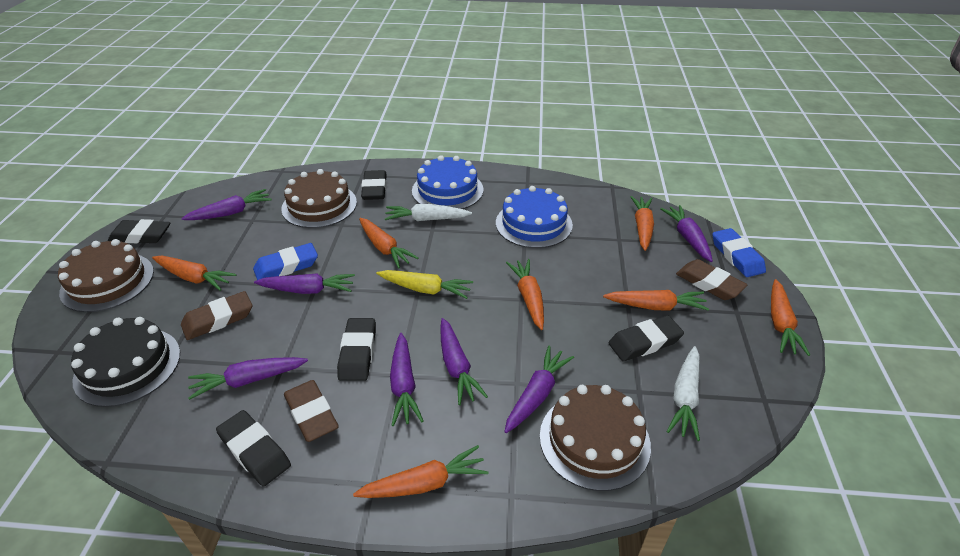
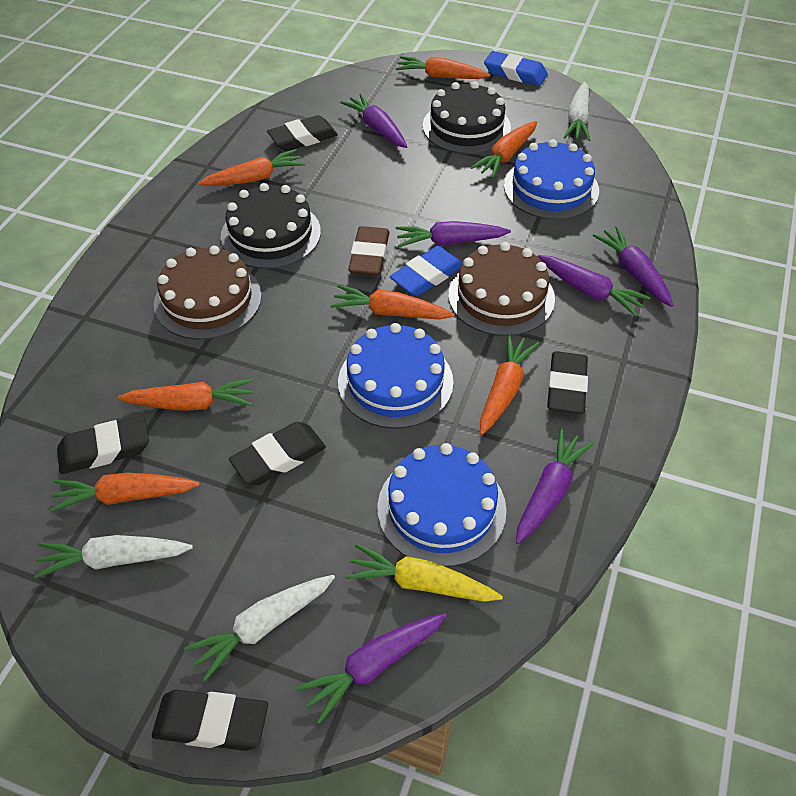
black cake: 1 -> 2
blue cake: 2 -> 3
brown cake: 3 -> 2
brown eraser: 3 -> 1
purple carrot: 7 -> 6
white carrot: 2 -> 3

